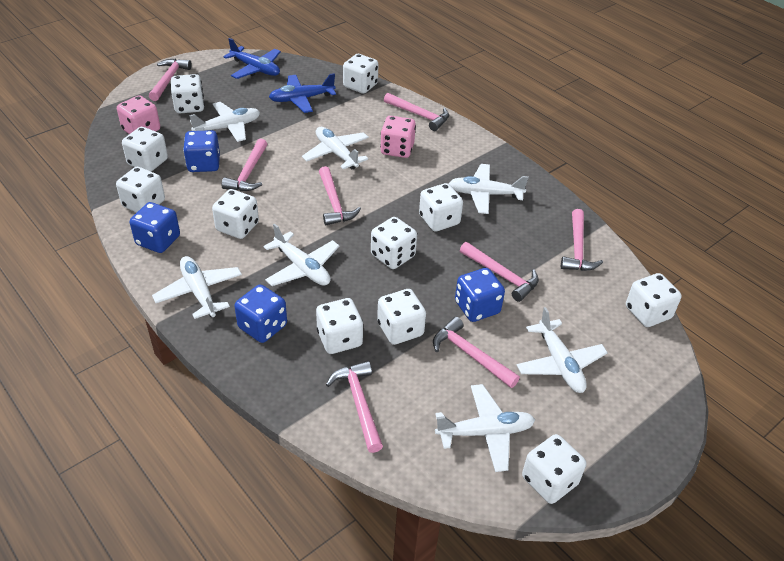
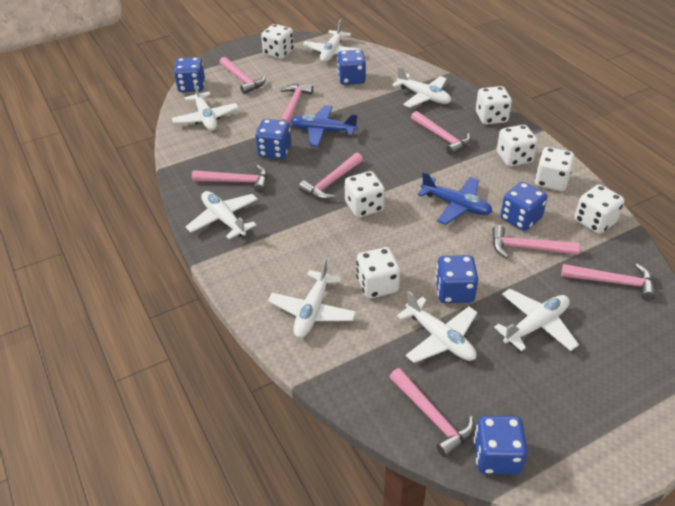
blue dice: 4 -> 6
pink dice: 2 -> 0
white dice: 11 -> 7

